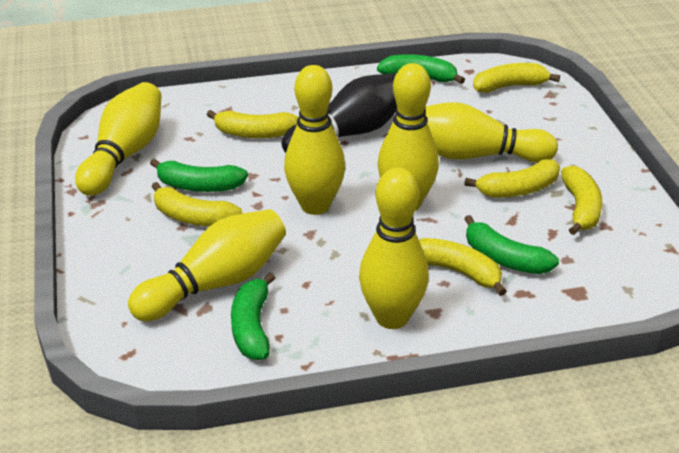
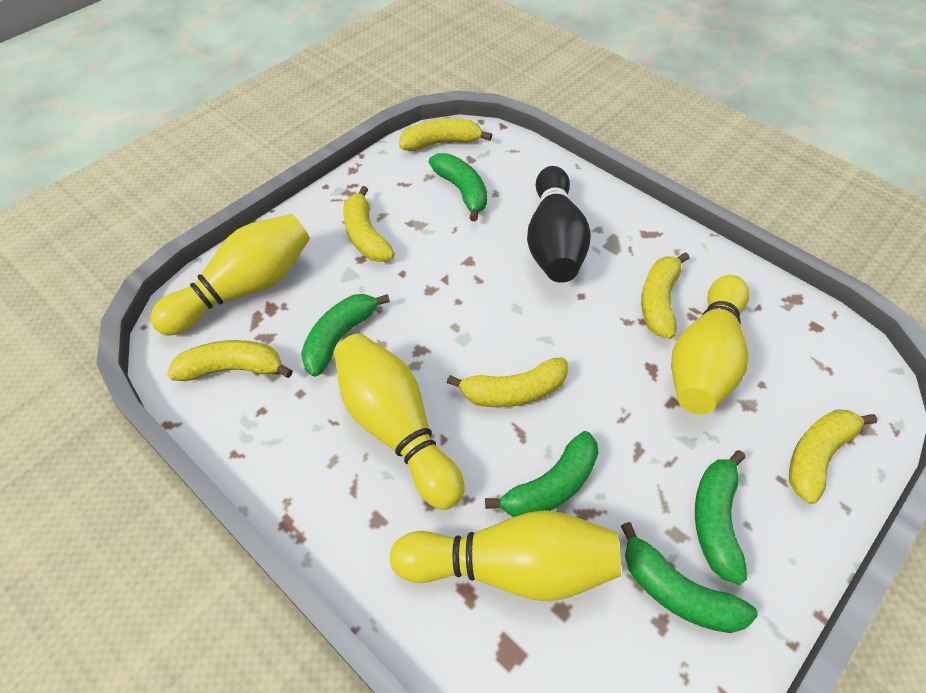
green banana: 4 -> 5
yellow bowling pin: 6 -> 4

